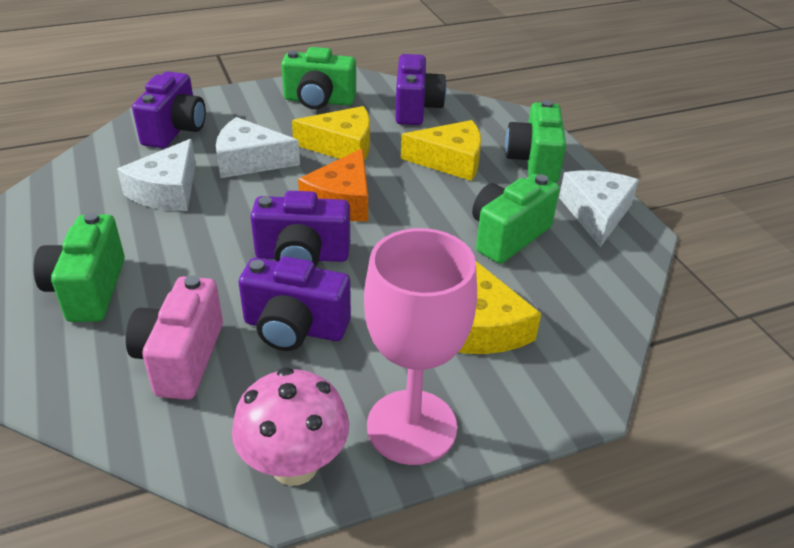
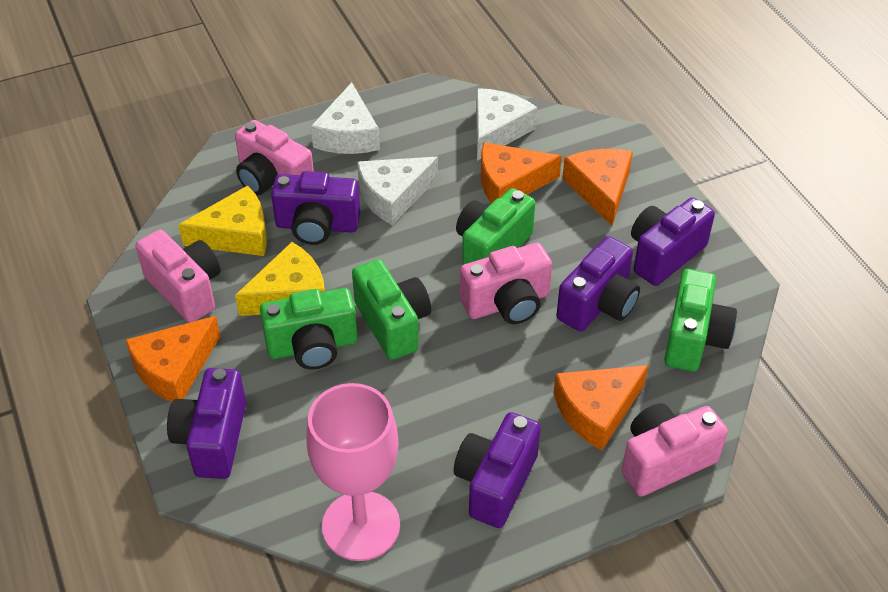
orange cheese: 1 -> 4
pink camera: 1 -> 4
pink mushroom: 1 -> 0
purple camera: 4 -> 5
yellow cheese: 3 -> 2

